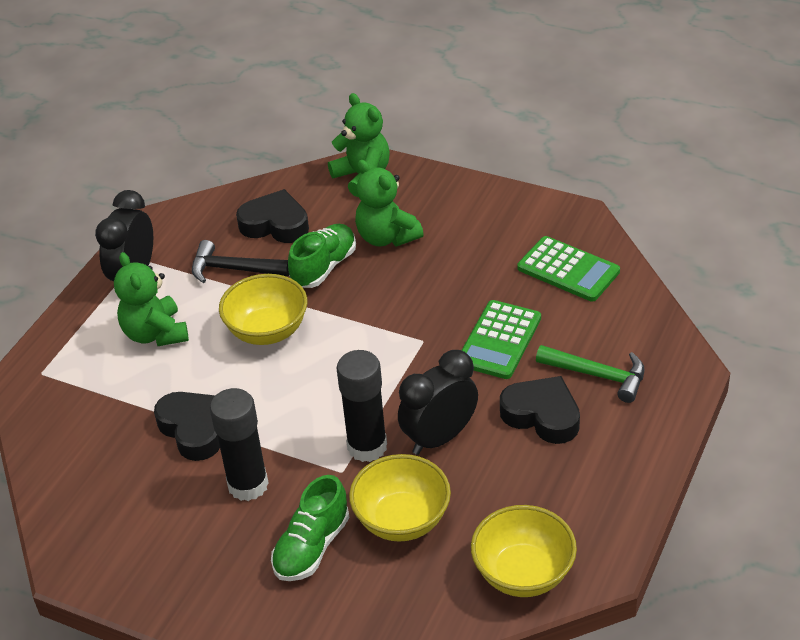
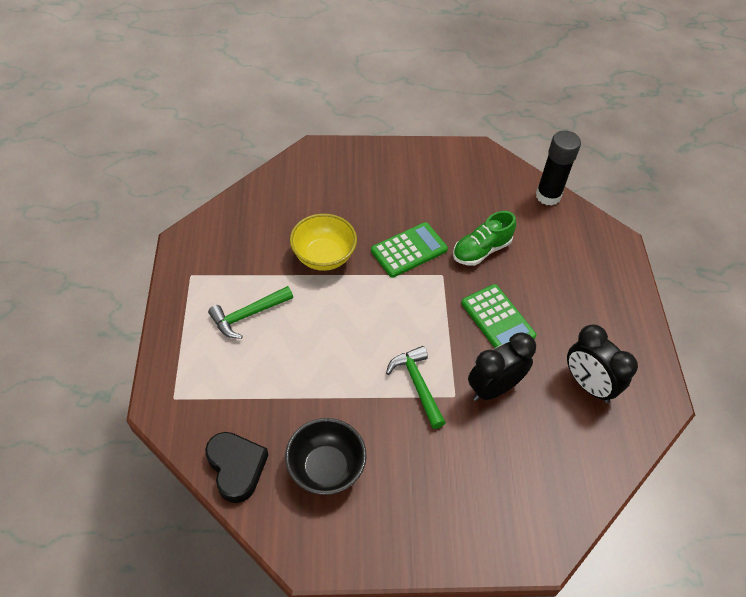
black bowl: 0 -> 1
black glue stick: 2 -> 1
black hammer: 1 -> 0
black heart: 3 -> 1
green hammer: 1 -> 2
green shoe: 2 -> 1
green teddy bear: 3 -> 0
yellow bowl: 3 -> 1

